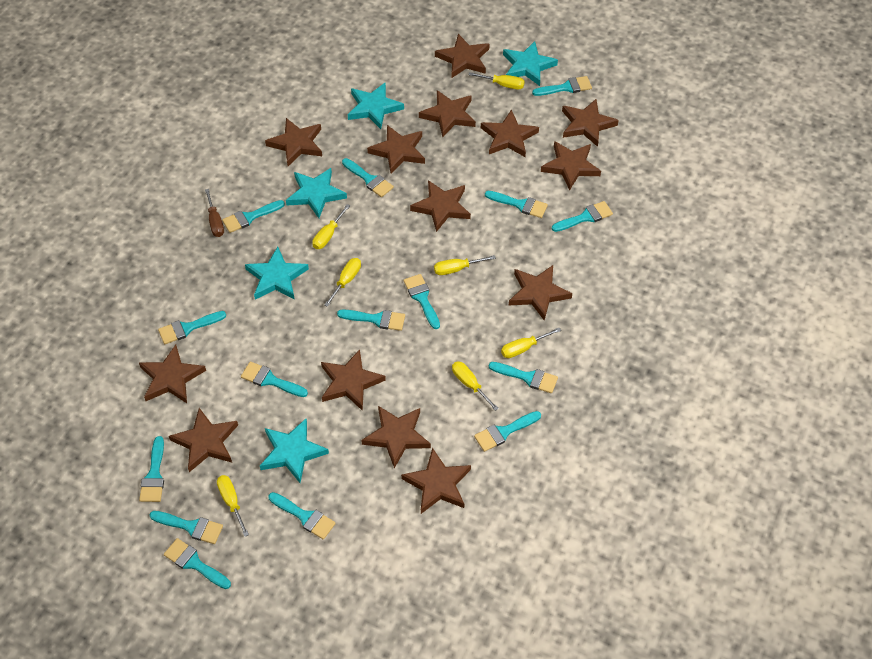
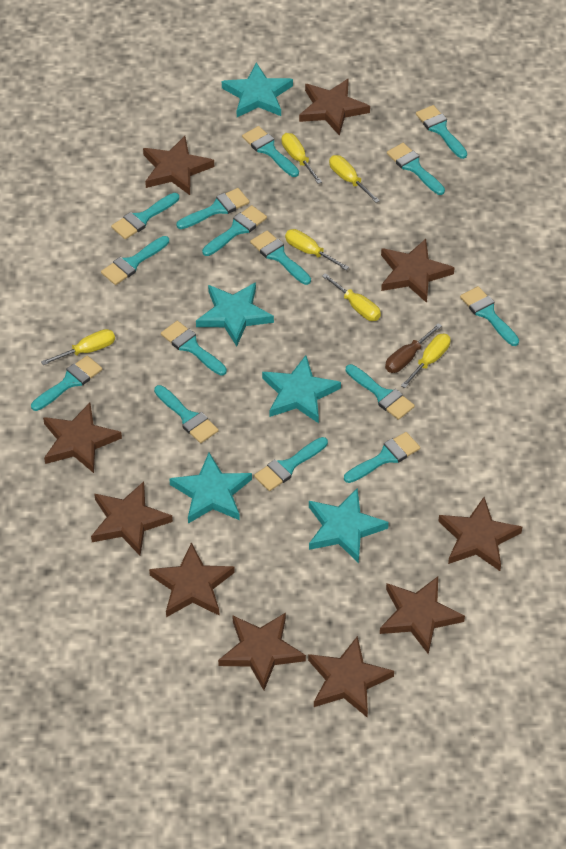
brown star: 14 -> 10
yellow screwdriver: 7 -> 6

